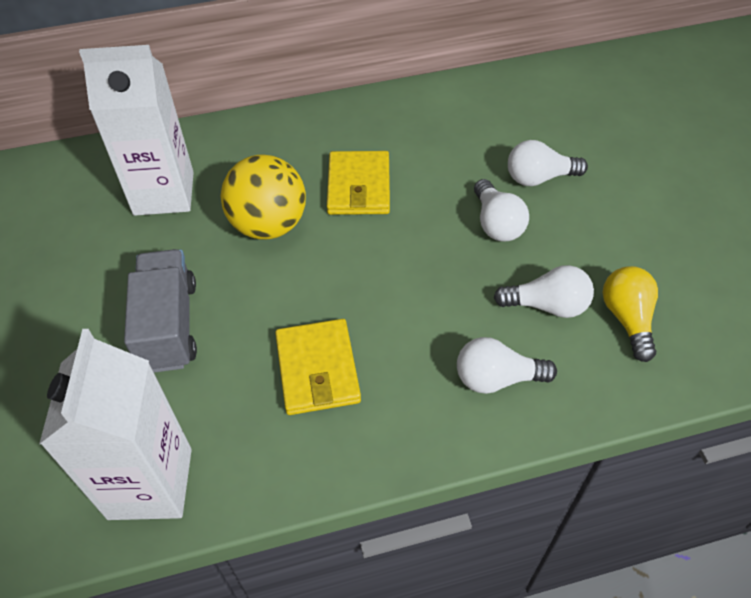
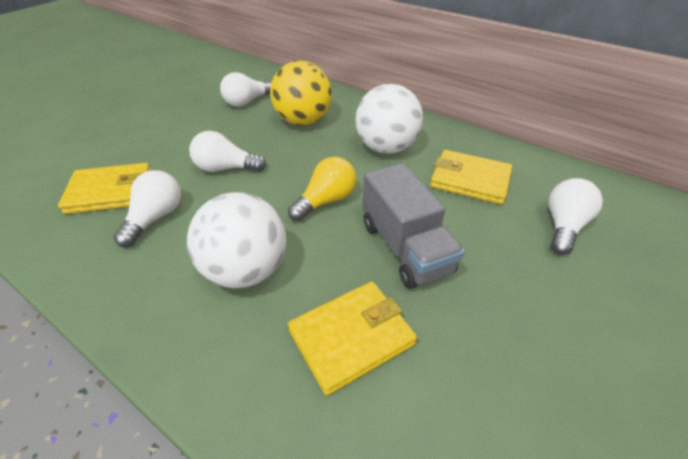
white ball: 0 -> 2
white carton: 2 -> 0
yellow wallet: 2 -> 3

